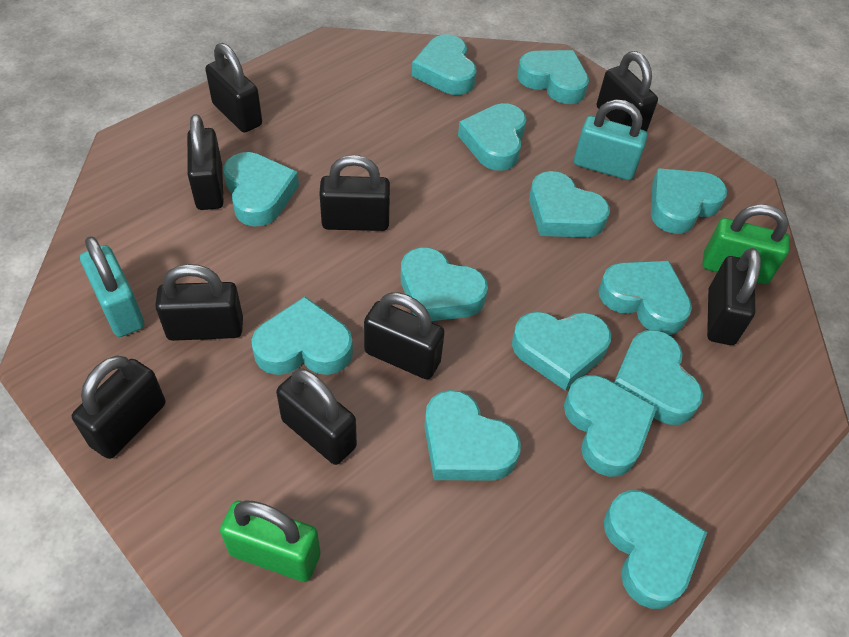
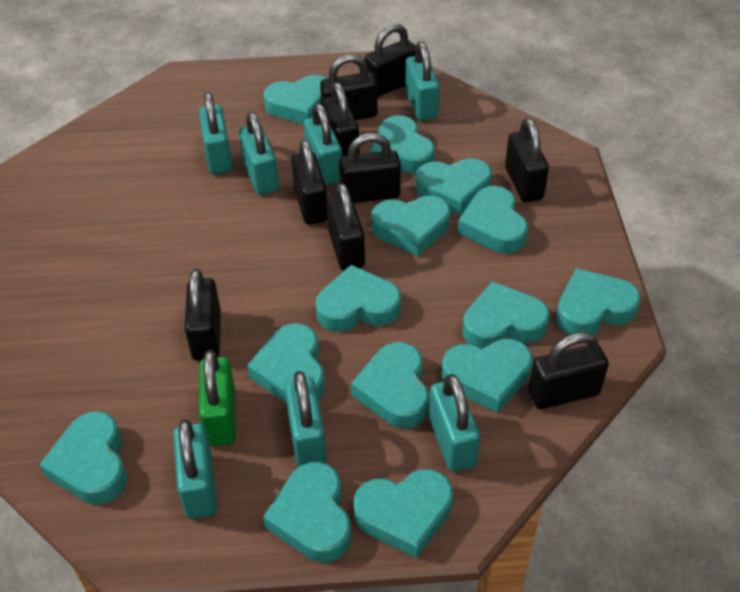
green padlock: 2 -> 1
turquoise padlock: 2 -> 7

